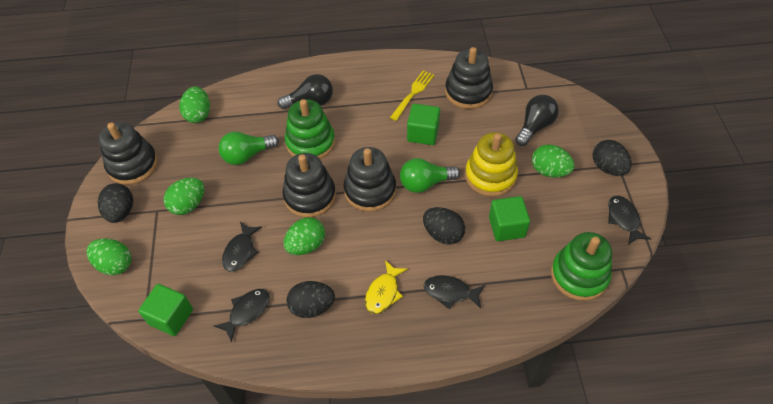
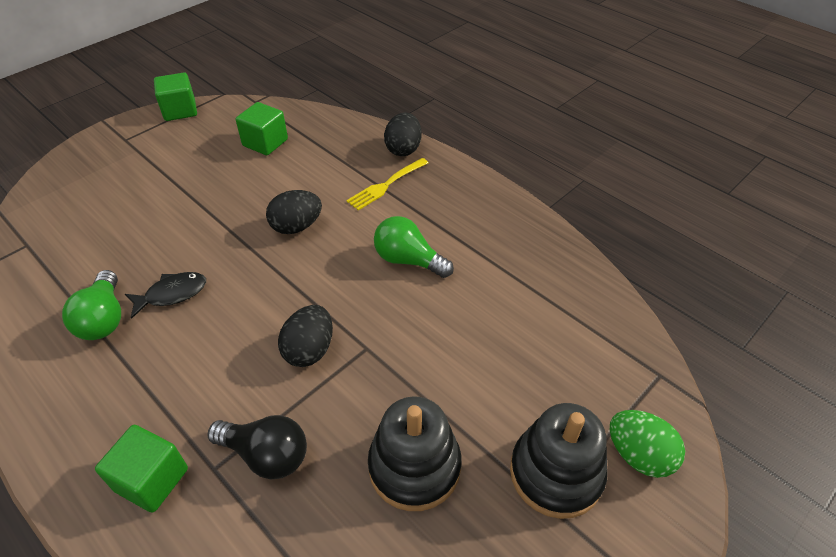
black egg: 4 -> 3
black fish: 4 -> 1
black light bulb: 2 -> 1
black stacking toy: 4 -> 2
green egg: 5 -> 1
green stacking toy: 2 -> 0
yellow fish: 1 -> 0
yellow stacking toy: 1 -> 0

